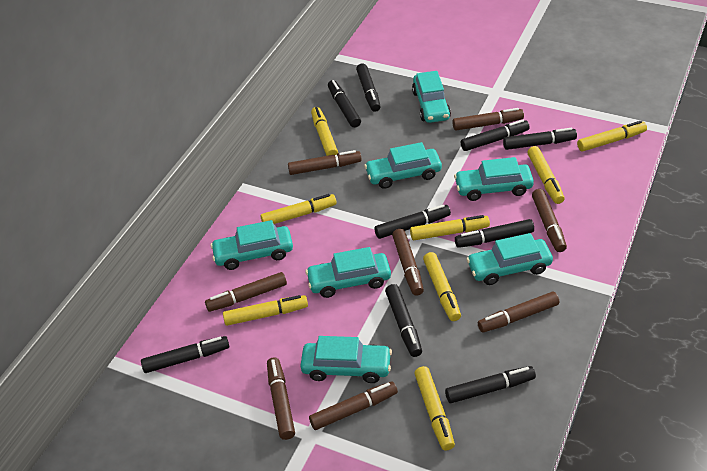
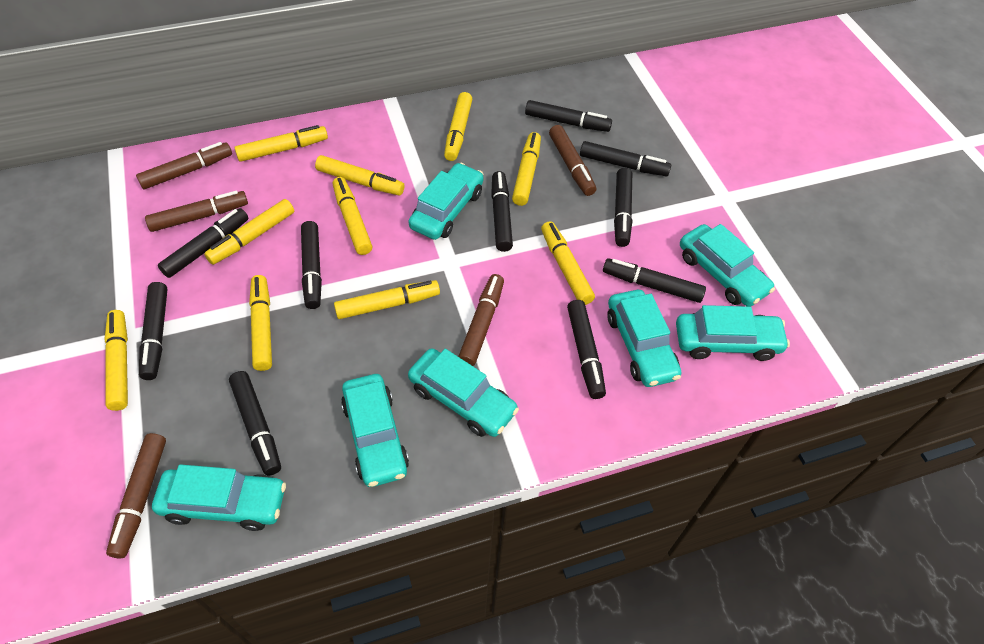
black marker: 9 -> 10
brown marker: 8 -> 5
yellow marker: 8 -> 10

